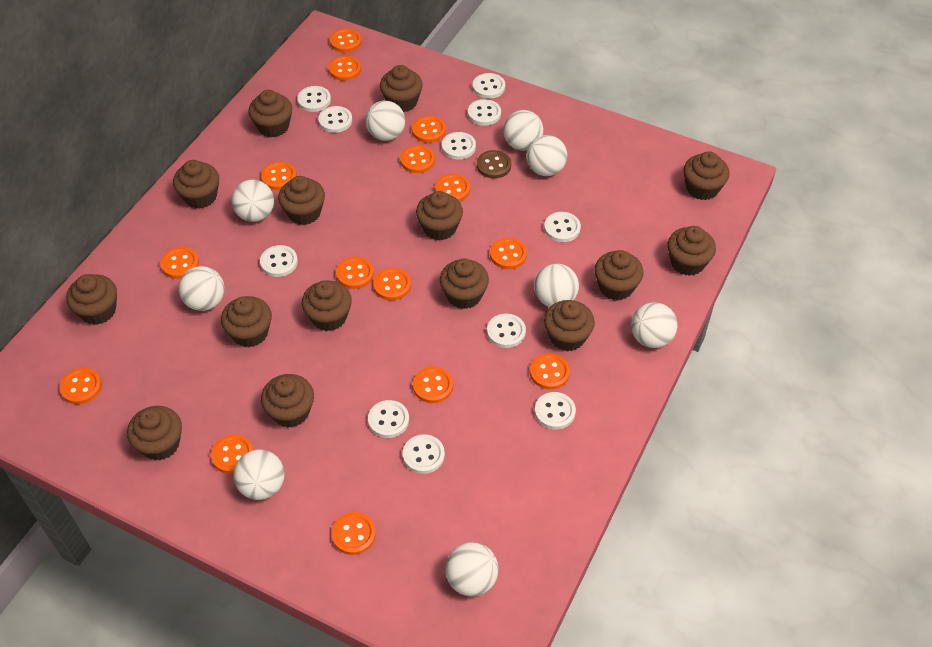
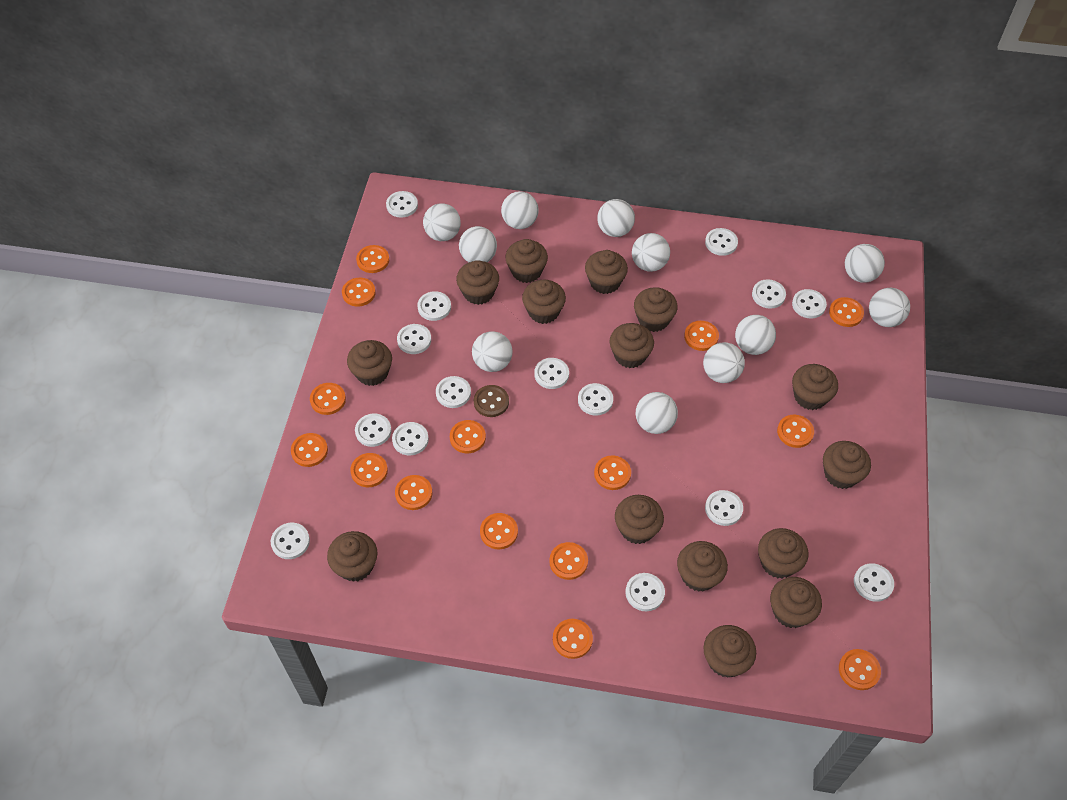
white ball: 9 -> 11
white button: 11 -> 15

